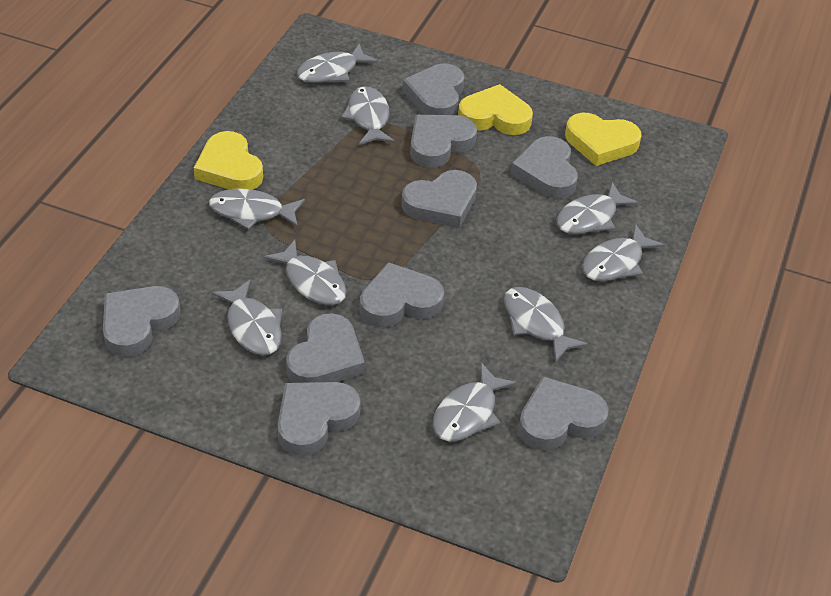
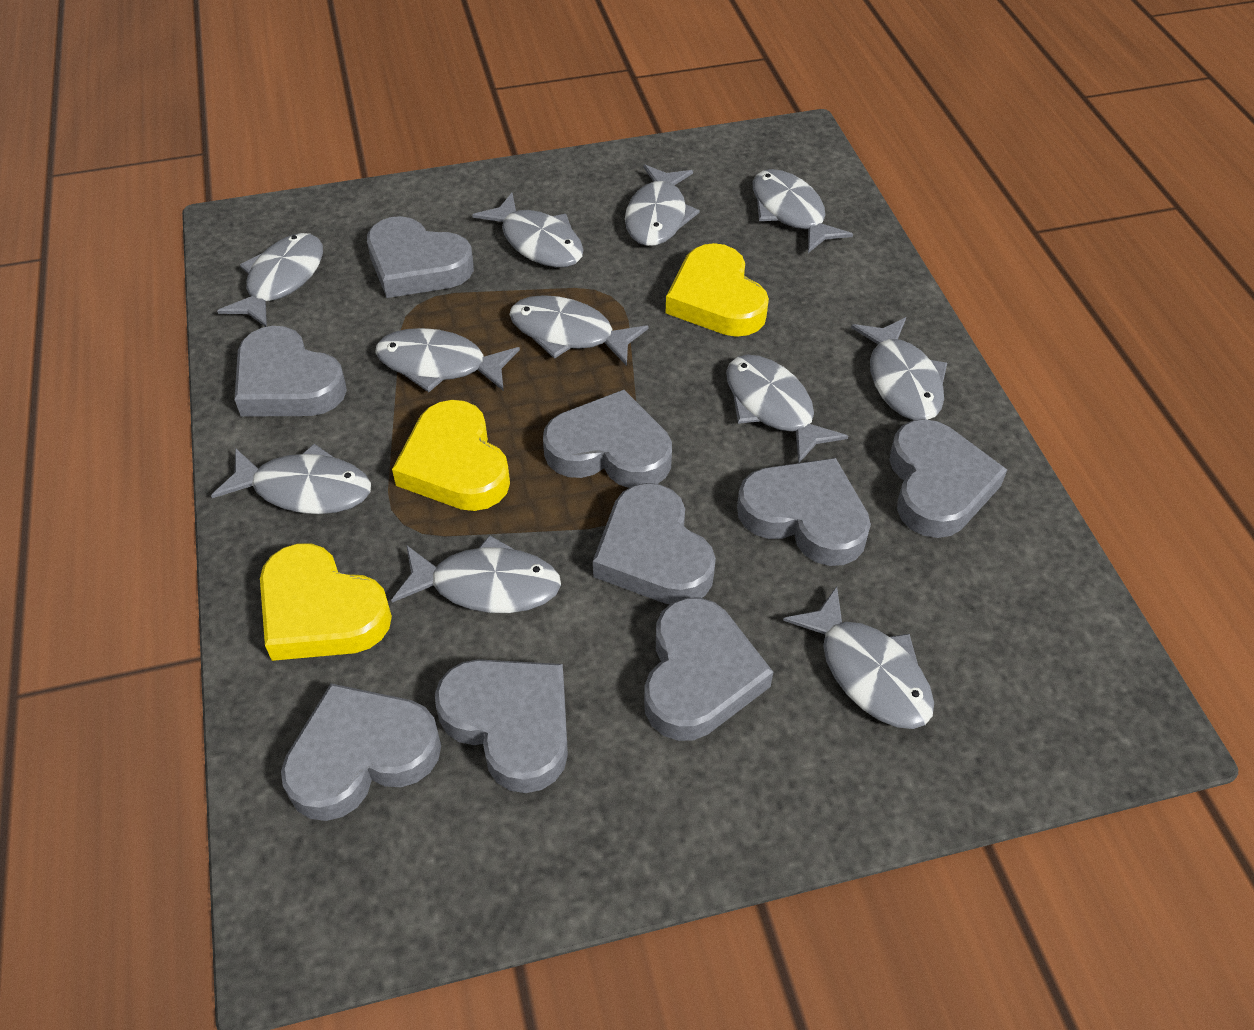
grey fish: 9 -> 11

